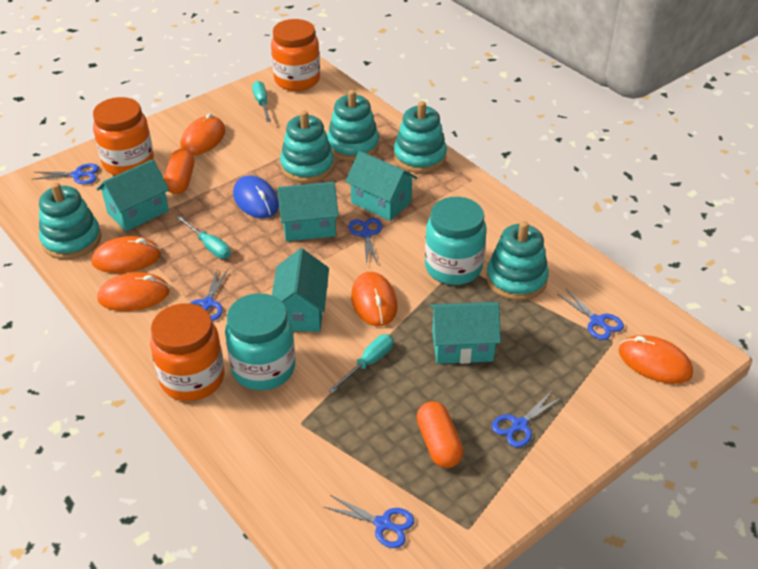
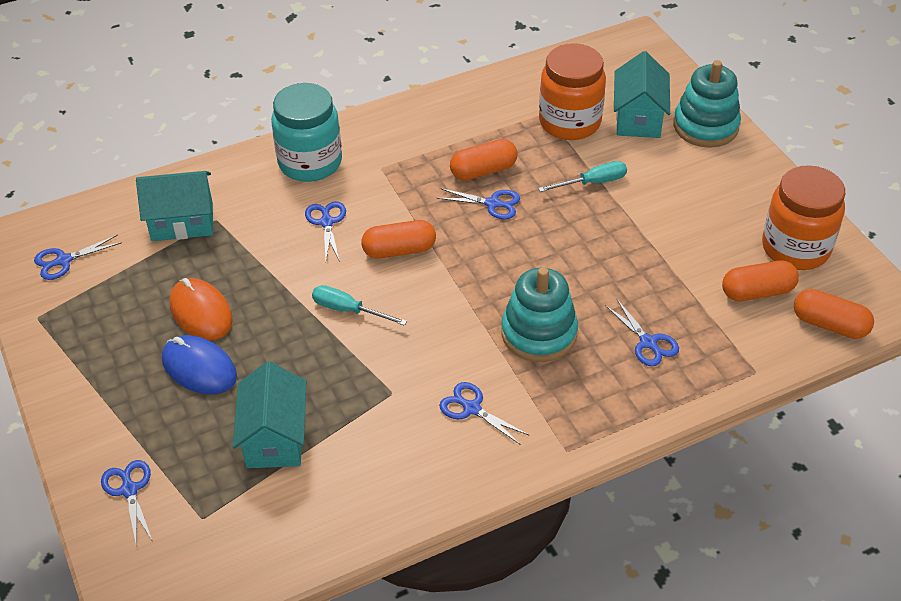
orange capsule: 2 -> 4
orange jar: 3 -> 2
orange mouse: 5 -> 1
turquoise house: 5 -> 3
turquoise jar: 2 -> 1
turquoise screwdriver: 3 -> 2
turquoise stacking toy: 5 -> 2

